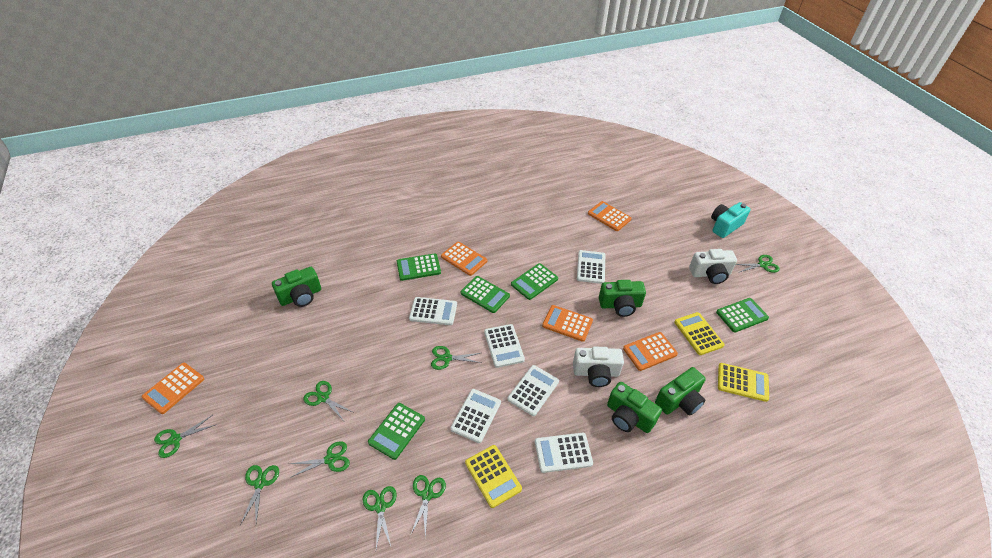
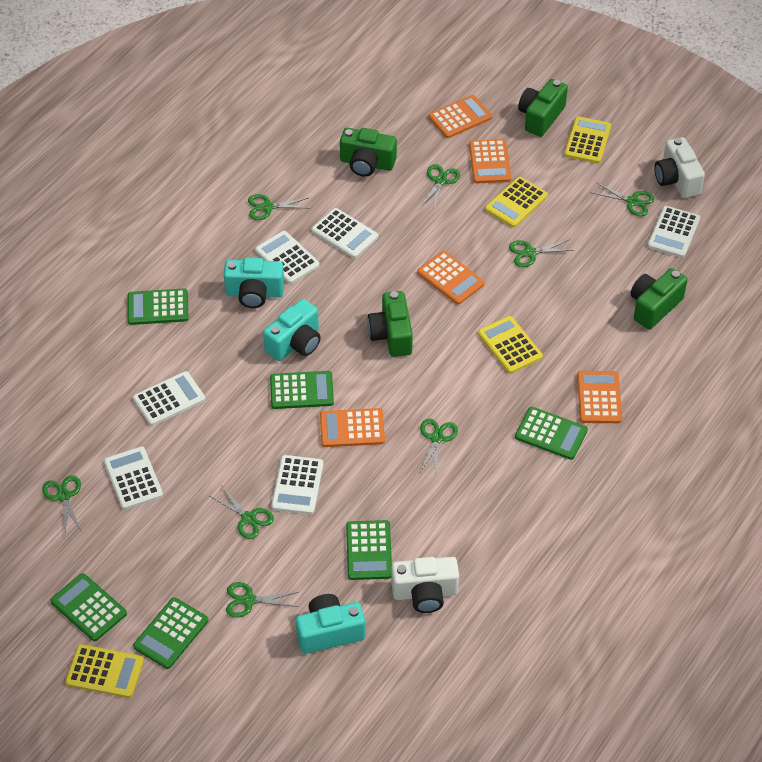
green calculator: 5 -> 6
turquoise camera: 1 -> 3
yellow calculator: 3 -> 4

